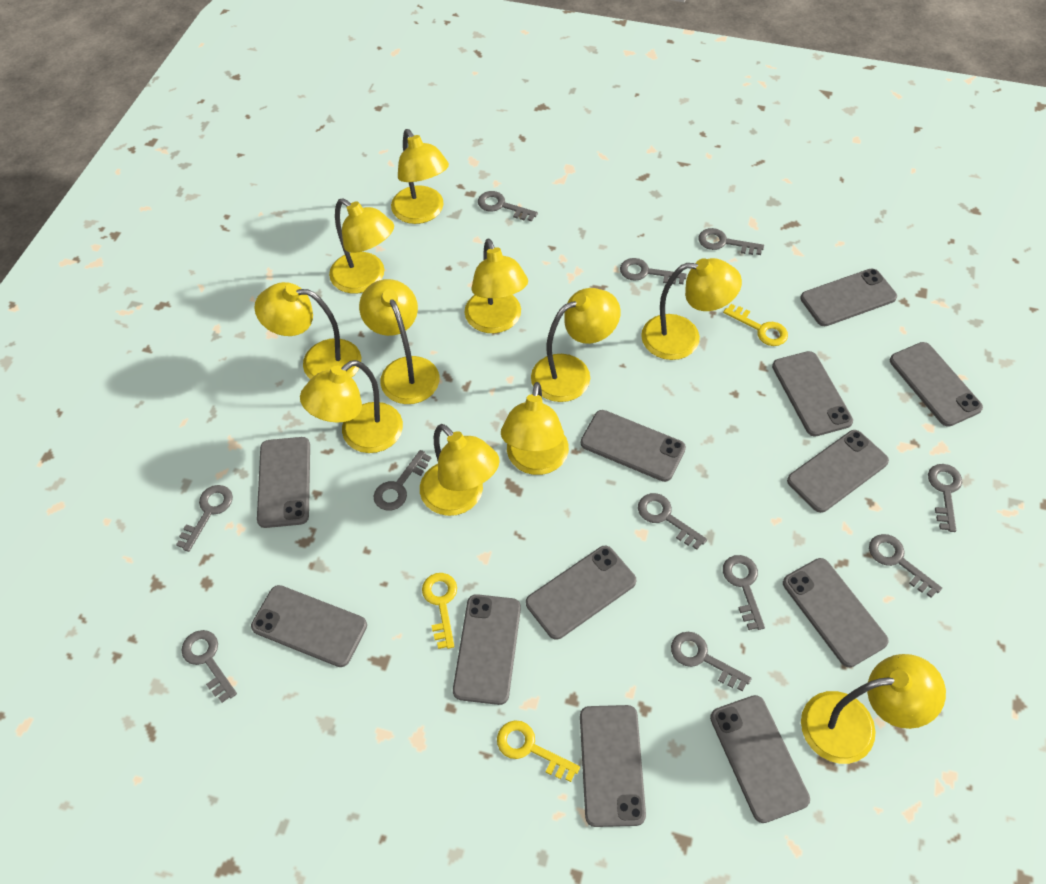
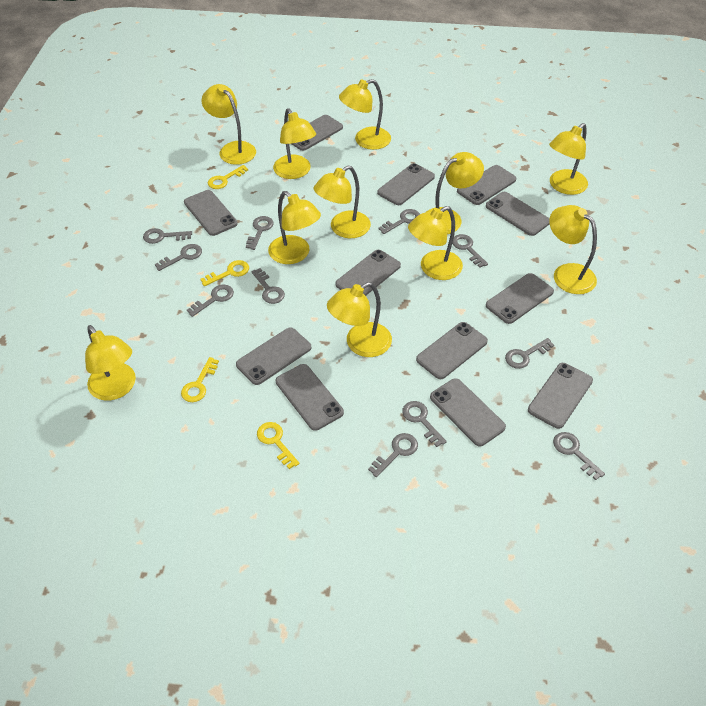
yellow key: 3 -> 4

